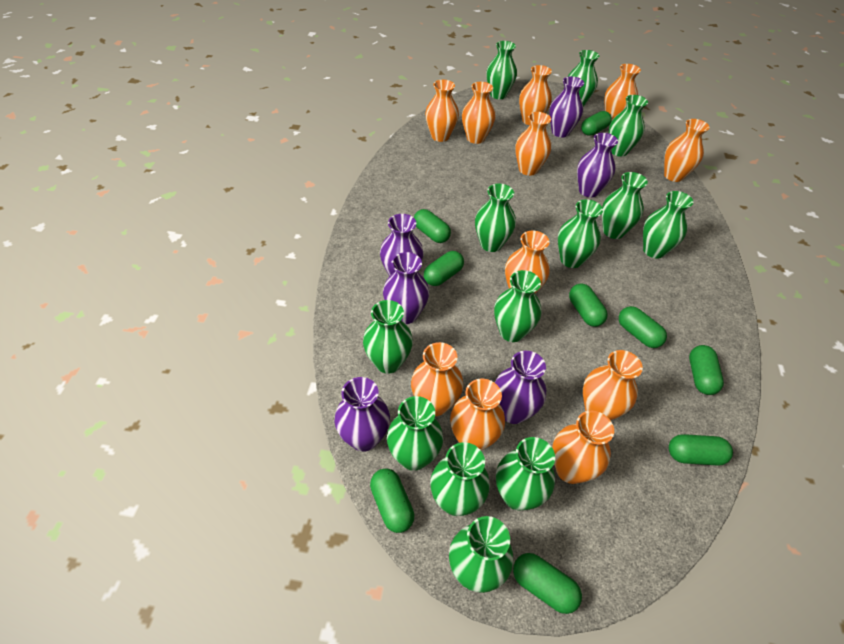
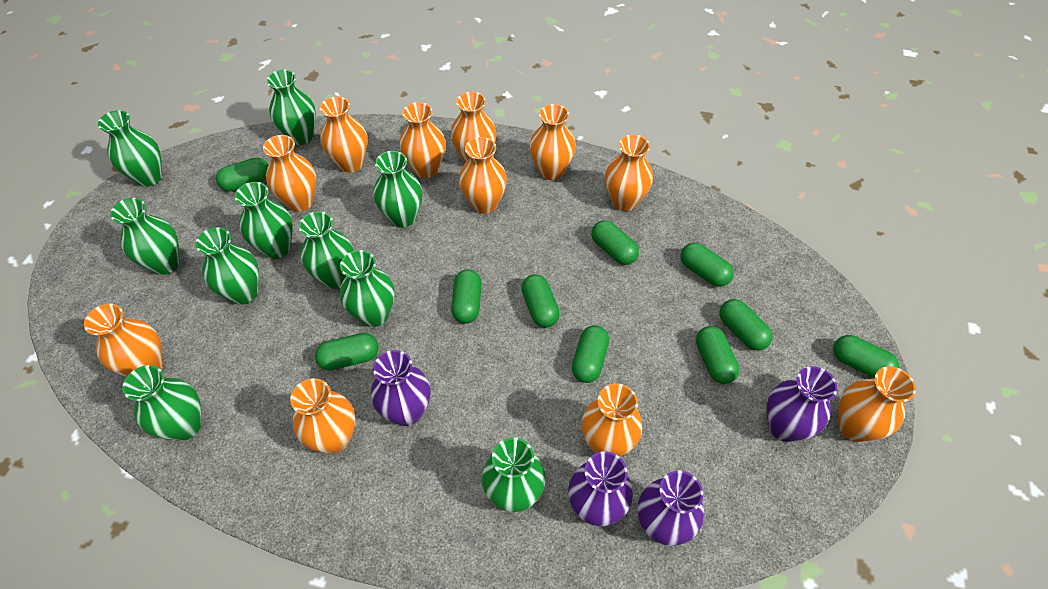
green capsule: 9 -> 10
green vase: 13 -> 10
purple vase: 6 -> 4

